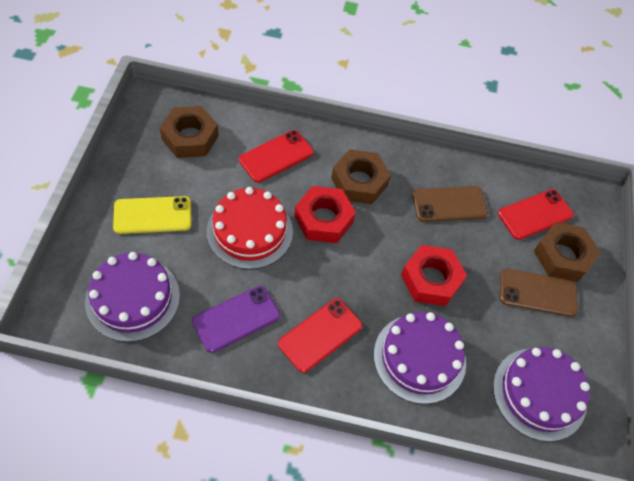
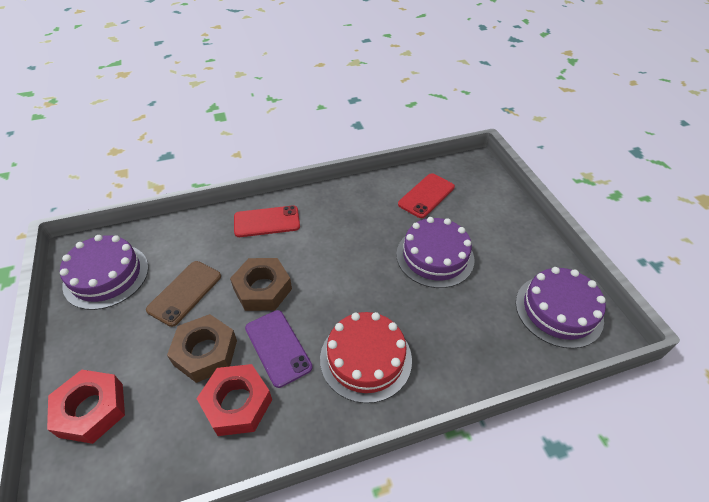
brown nut: 3 -> 2
brown phone: 2 -> 1
red phone: 3 -> 2
yellow phone: 1 -> 0

